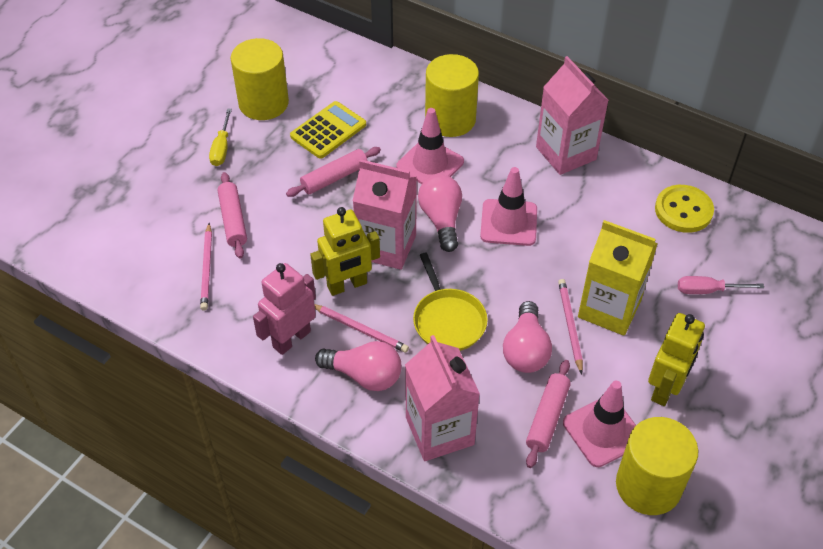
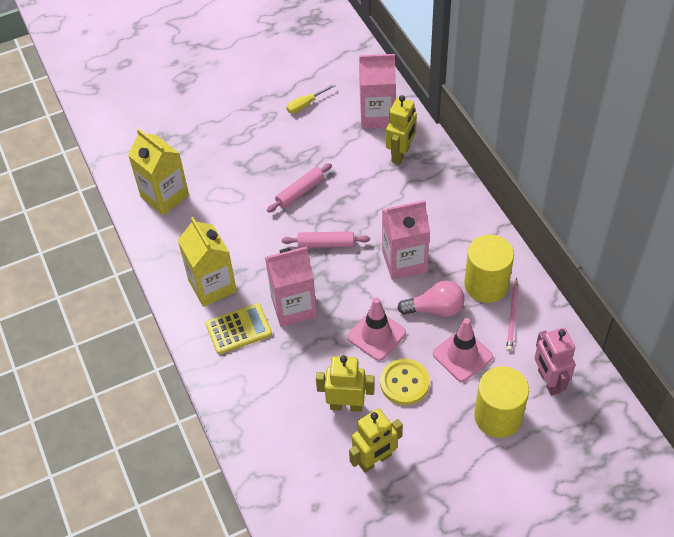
pink light bulb: 3 -> 1
pink pencil: 3 -> 1
pink rolling pin: 3 -> 2
pink screwdriver: 1 -> 0
pink traffic cone: 3 -> 2
yellow carton: 1 -> 2
yellow cylinder: 3 -> 2
yellow pan: 1 -> 0
yellow robot: 2 -> 3

